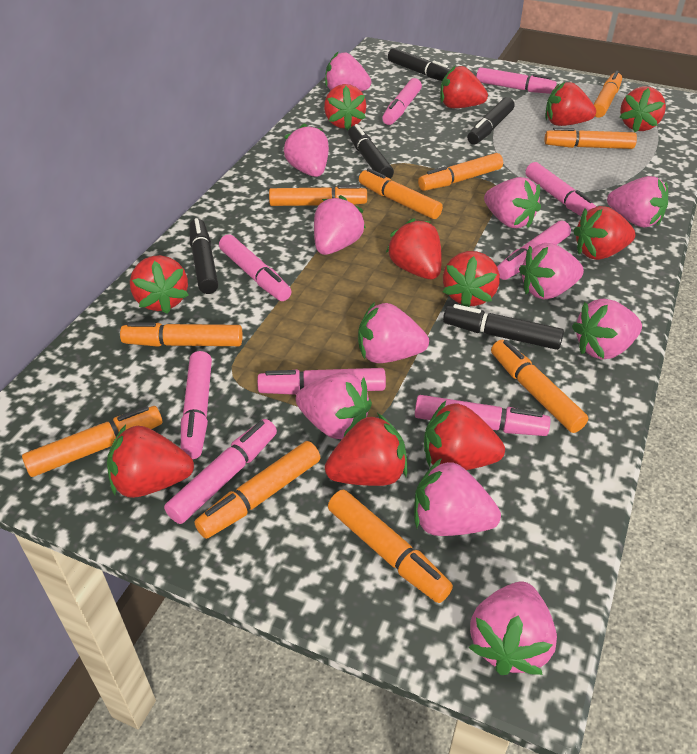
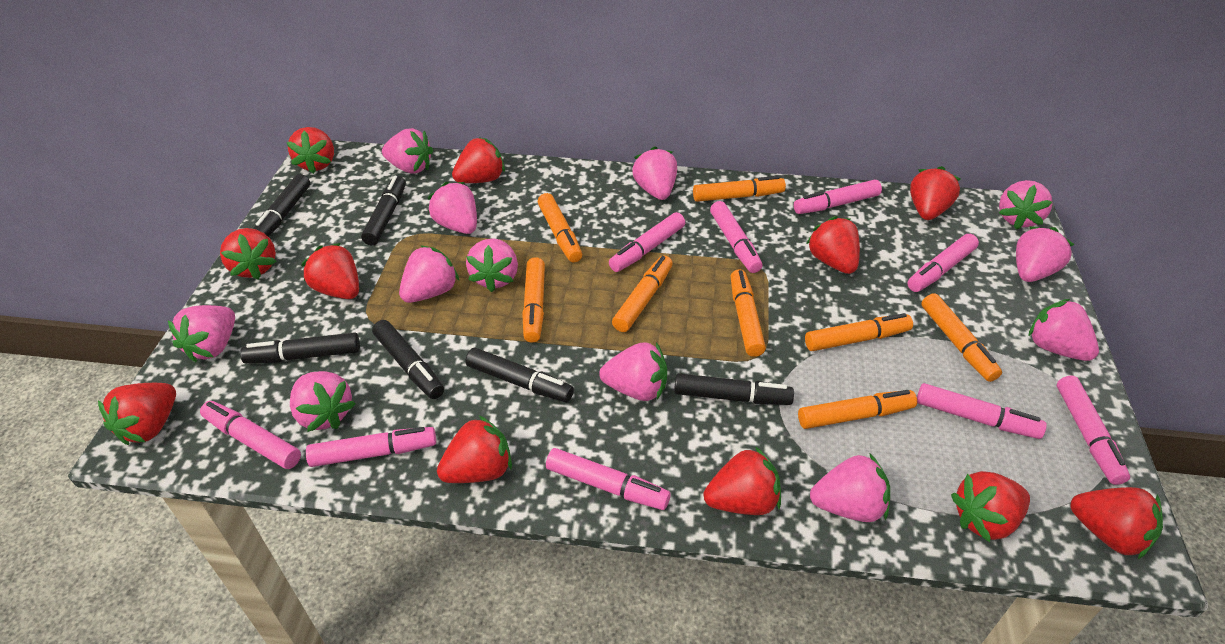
black marker: 5 -> 6
orange marker: 10 -> 8
pink strawberry: 11 -> 12

